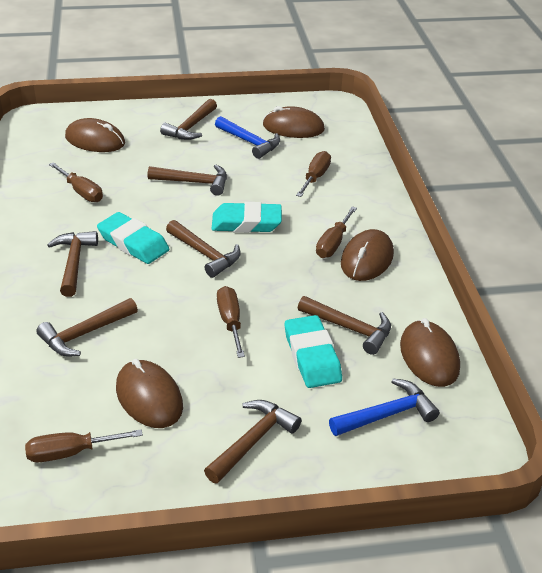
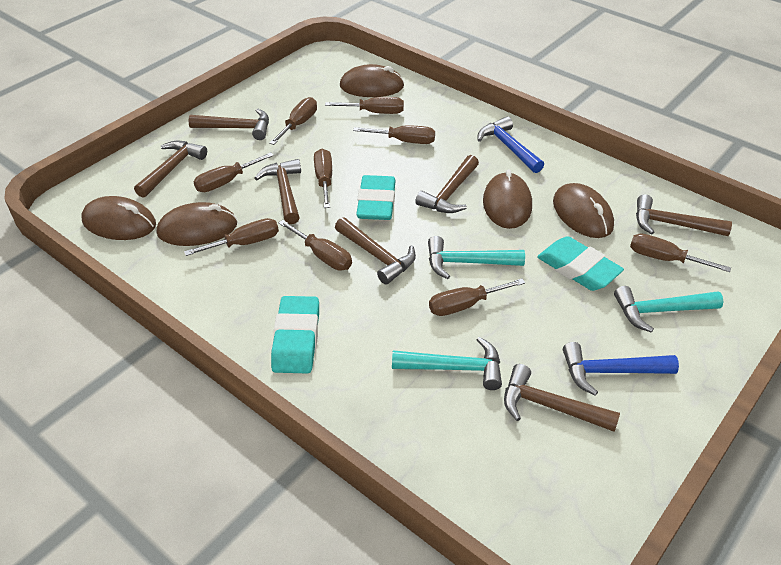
brown screwdriver: 5 -> 9
turquoise hammer: 0 -> 3

